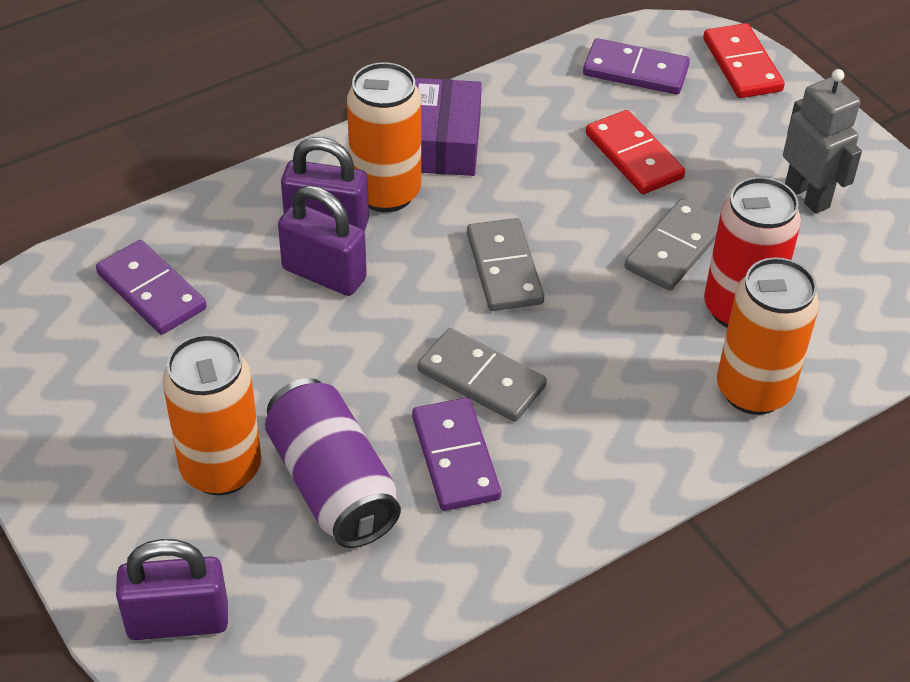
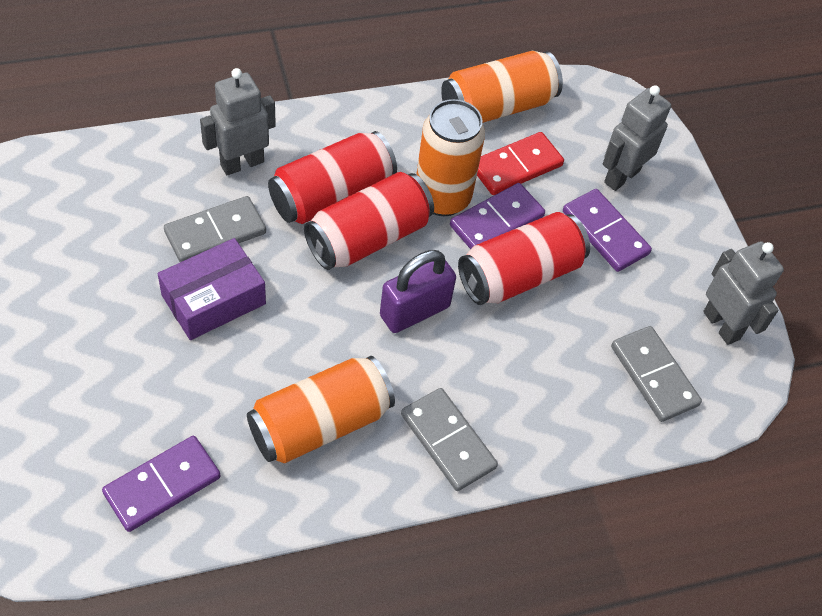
grey robot: 1 -> 3
purple can: 1 -> 0
purple padlock: 3 -> 1
red can: 1 -> 3
red domino: 2 -> 1

